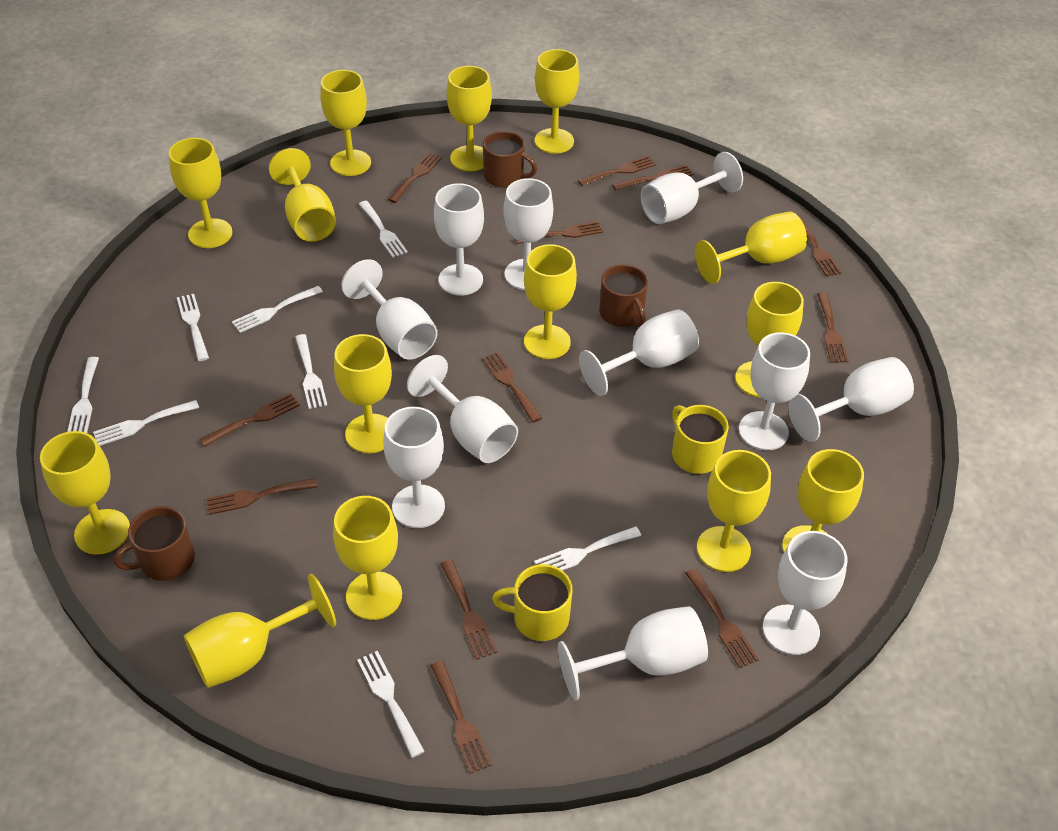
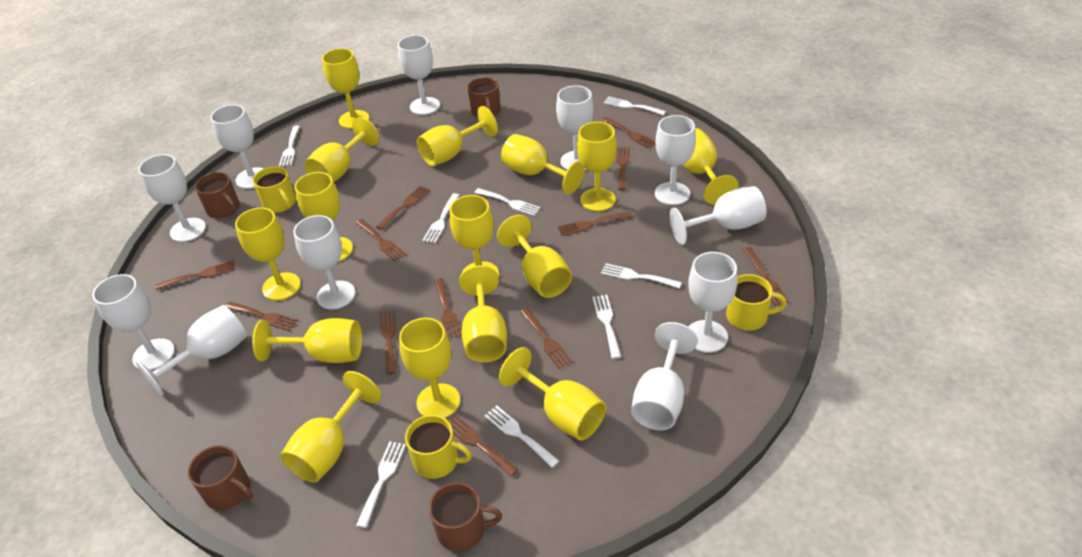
brown mug: 3 -> 4
yellow goblet: 14 -> 15
yellow mug: 2 -> 3

